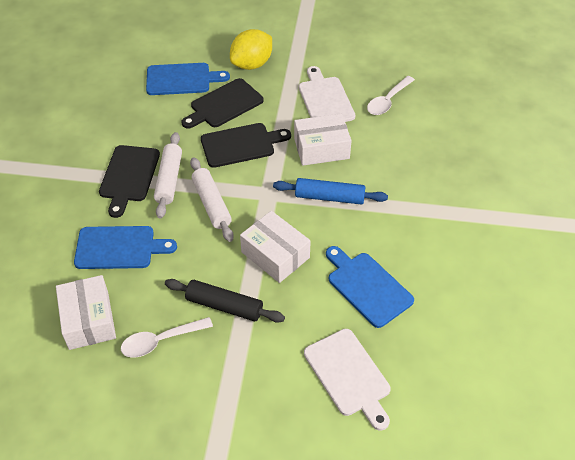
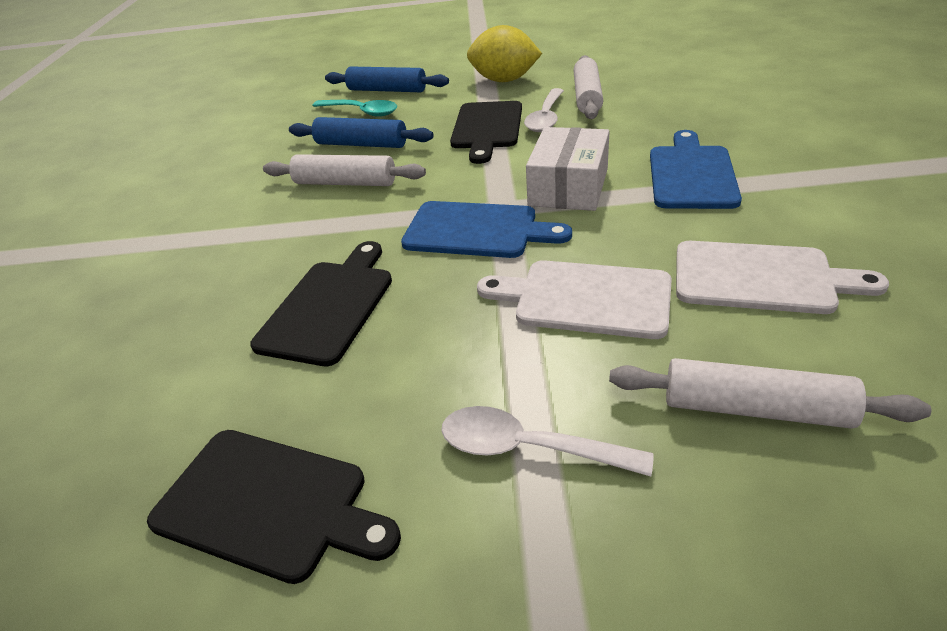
black rolling pin: 1 -> 0
blue cutting board: 3 -> 2
blue rolling pin: 1 -> 2
turquoise spoon: 0 -> 1
white box: 3 -> 1
white rolling pin: 2 -> 3

